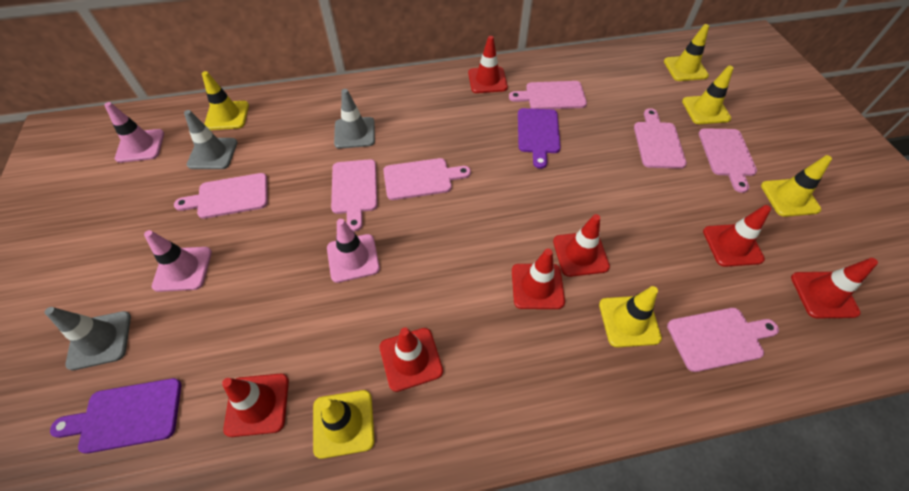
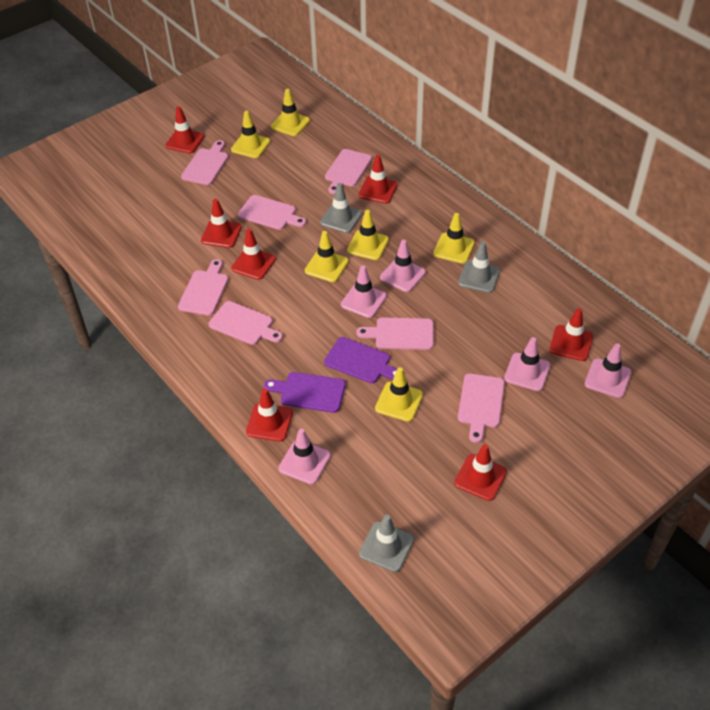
pink traffic cone: 3 -> 5

